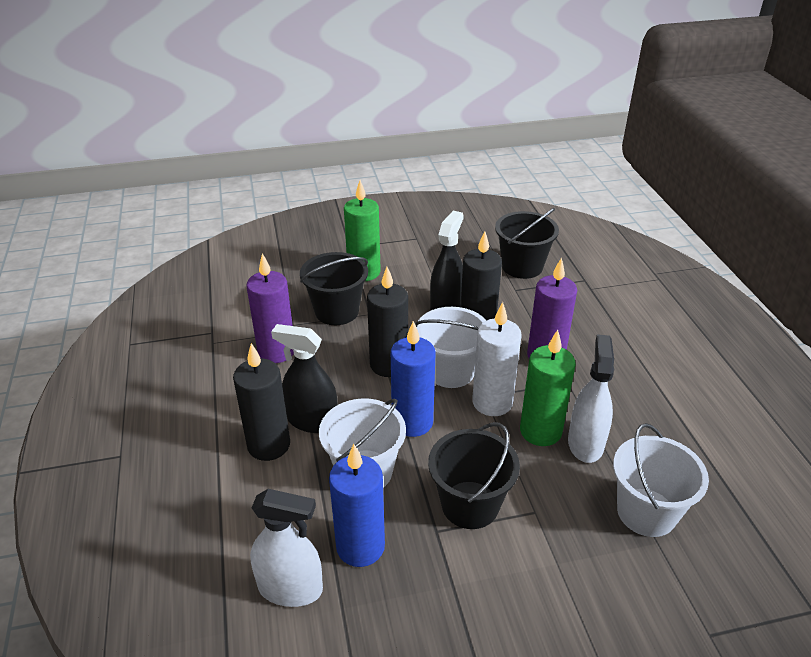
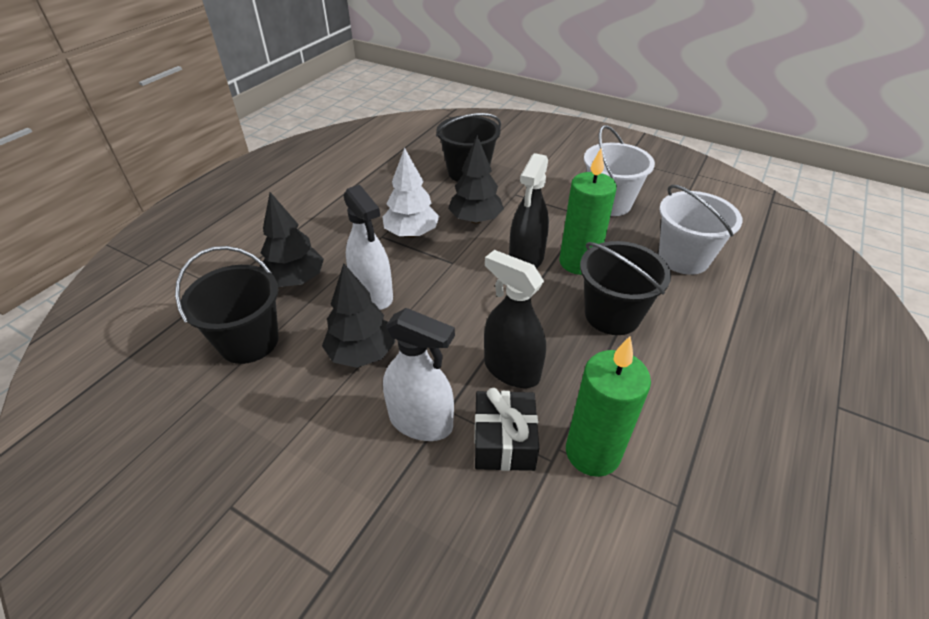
black candle: 3 -> 0
black gift: 0 -> 1
black tree: 0 -> 3
blue candle: 2 -> 0
purple candle: 2 -> 0
white bucket: 3 -> 2
white candle: 1 -> 0
white tree: 0 -> 1

